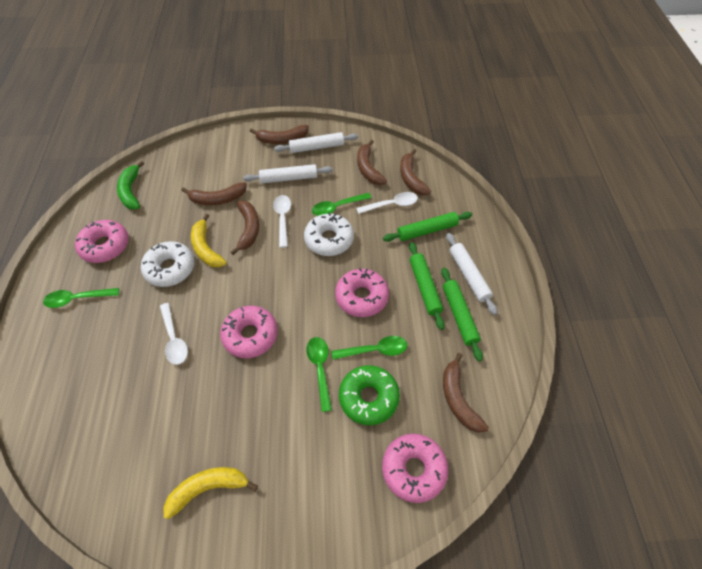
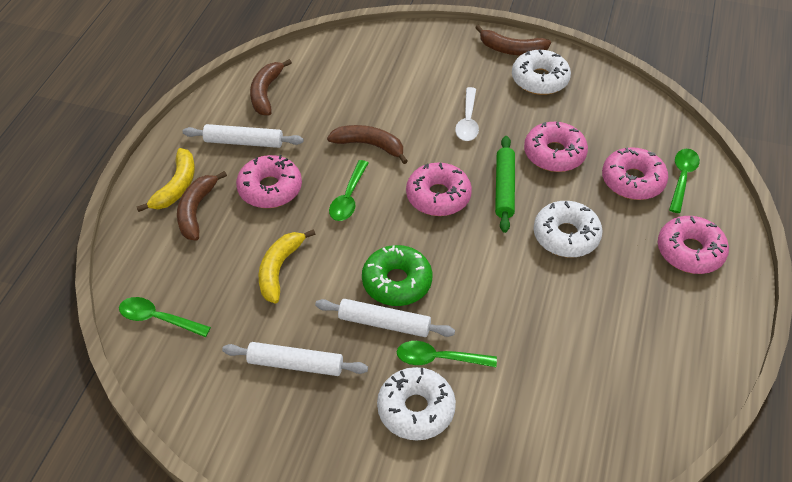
brown banana: 6 -> 4
green banana: 1 -> 0
green rolling pin: 3 -> 1
pink donut: 4 -> 5
white donut: 2 -> 3
white spoon: 3 -> 1

